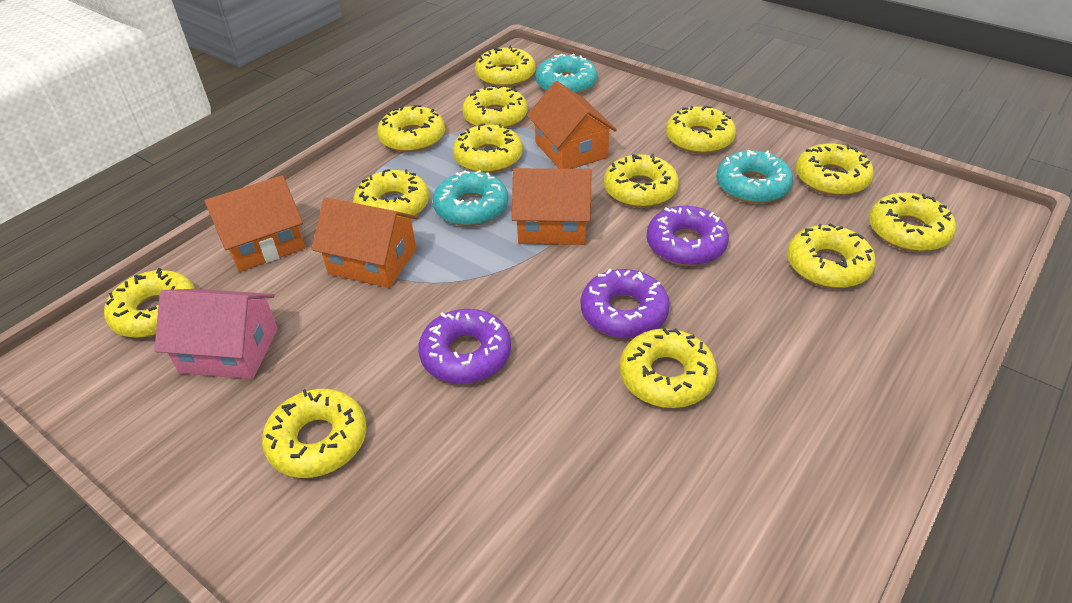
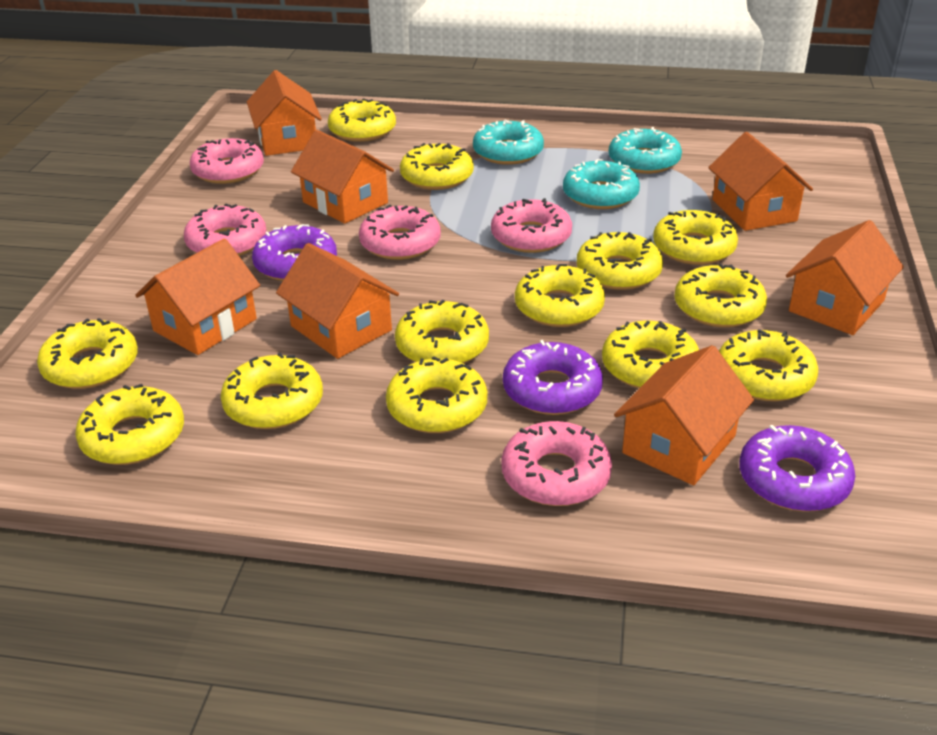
orange house: 4 -> 7
pink donut: 0 -> 5
pink house: 1 -> 0

